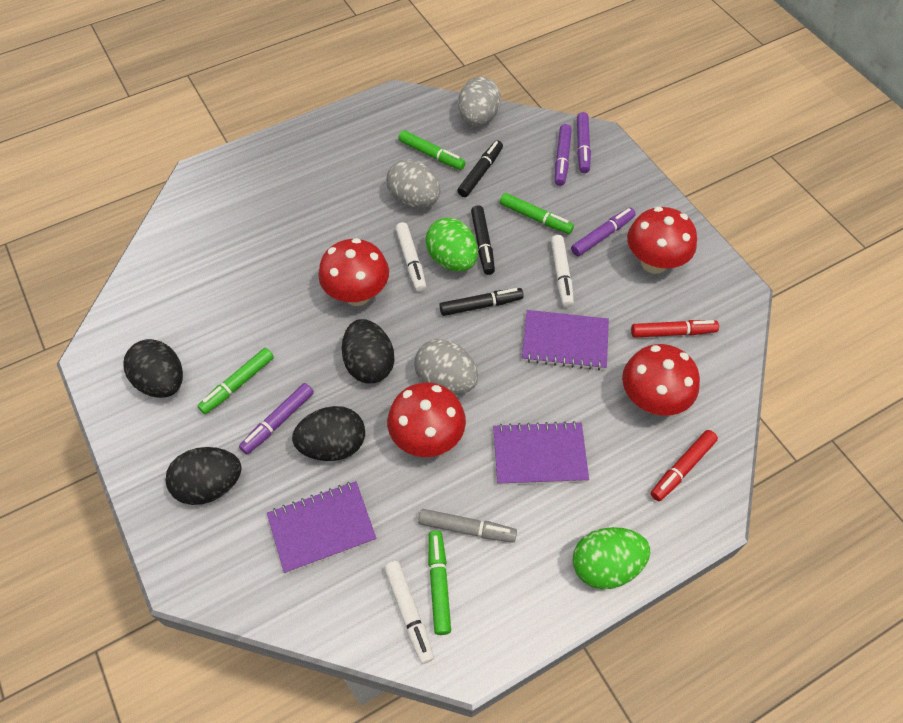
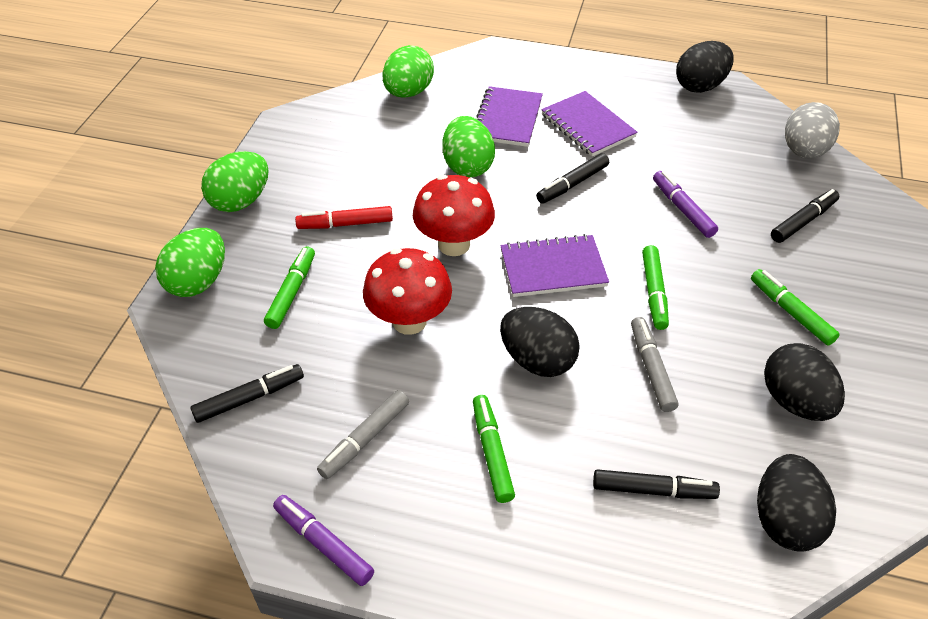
black marker: 3 -> 4
green egg: 2 -> 4
grey egg: 3 -> 1
grey marker: 1 -> 2
purple marker: 4 -> 2
red marker: 2 -> 1
red mushroom: 4 -> 2
white marker: 3 -> 0

